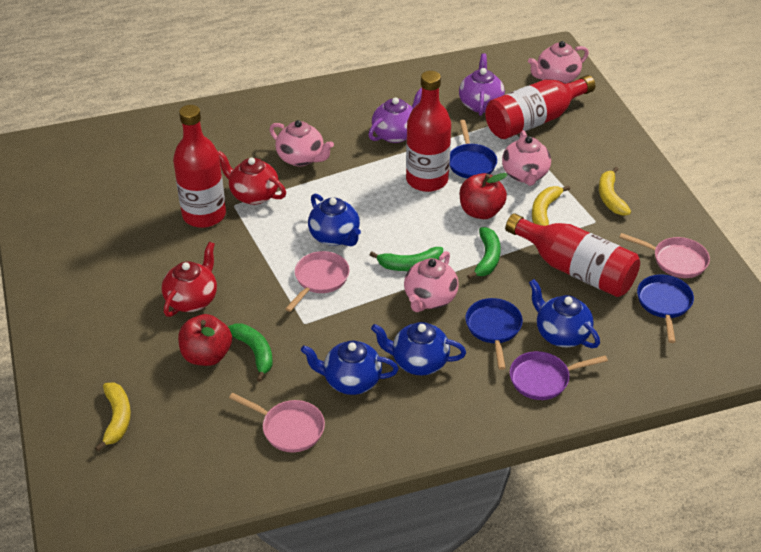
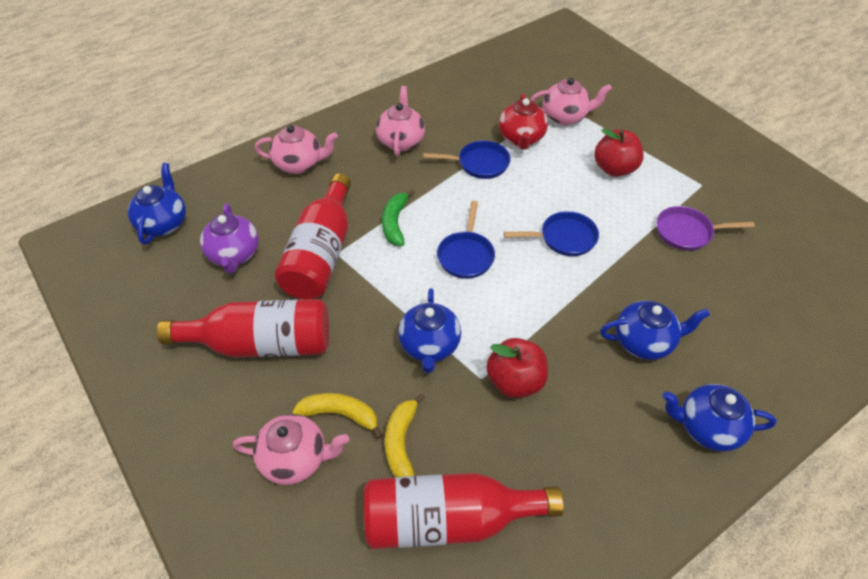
green banana: 3 -> 1
pink pan: 3 -> 0
purple teapot: 2 -> 1
red bottle: 4 -> 3
red teapot: 2 -> 1
yellow banana: 3 -> 2

